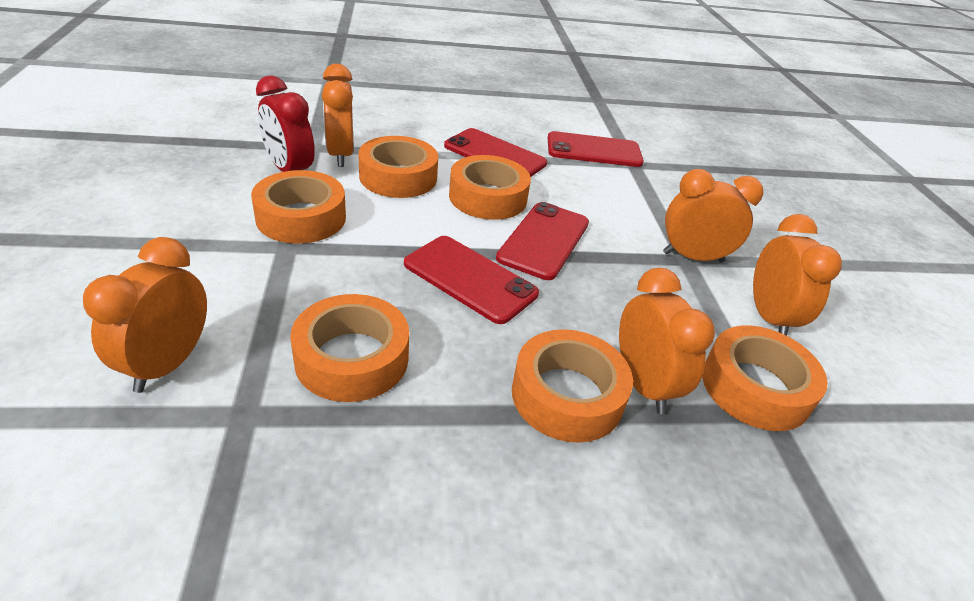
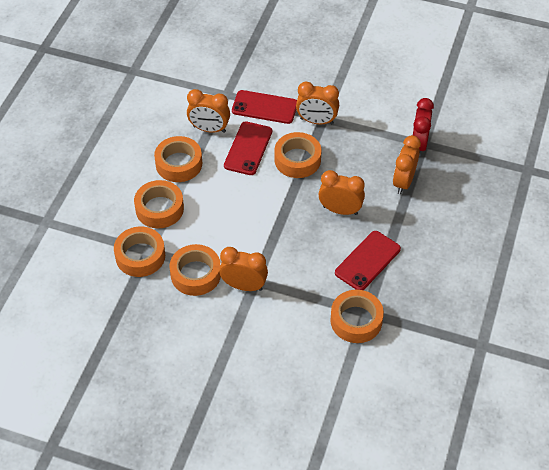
red phone: 4 -> 3

